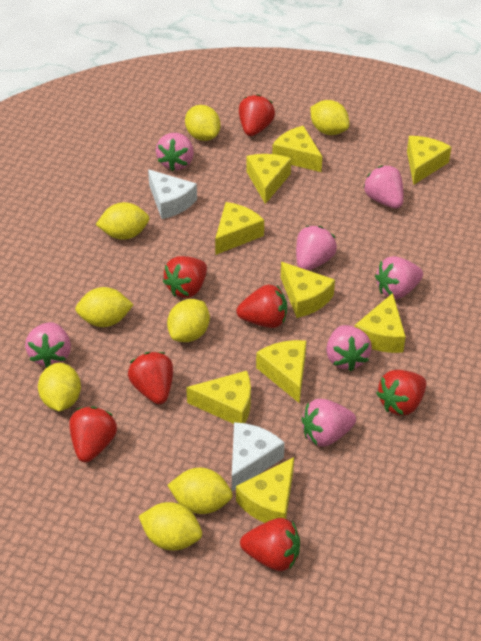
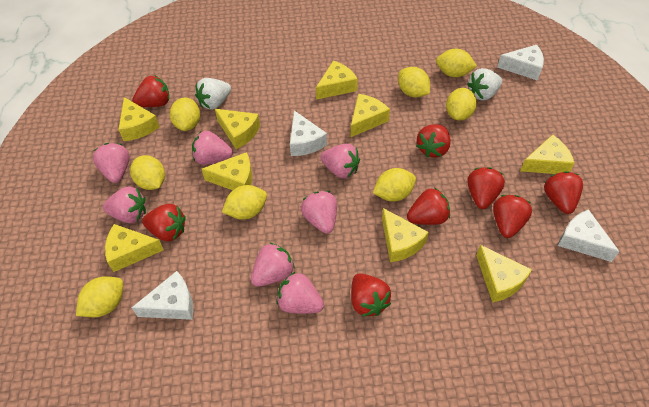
red strawberry: 7 -> 8
white cheese: 2 -> 4
white strawberry: 0 -> 2

